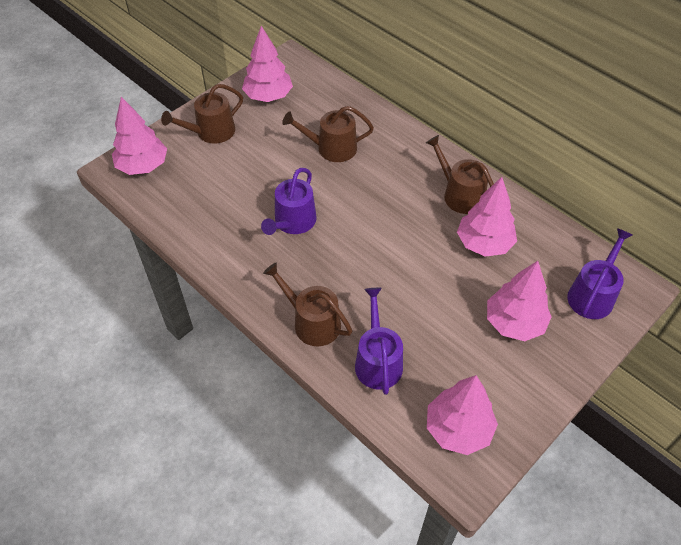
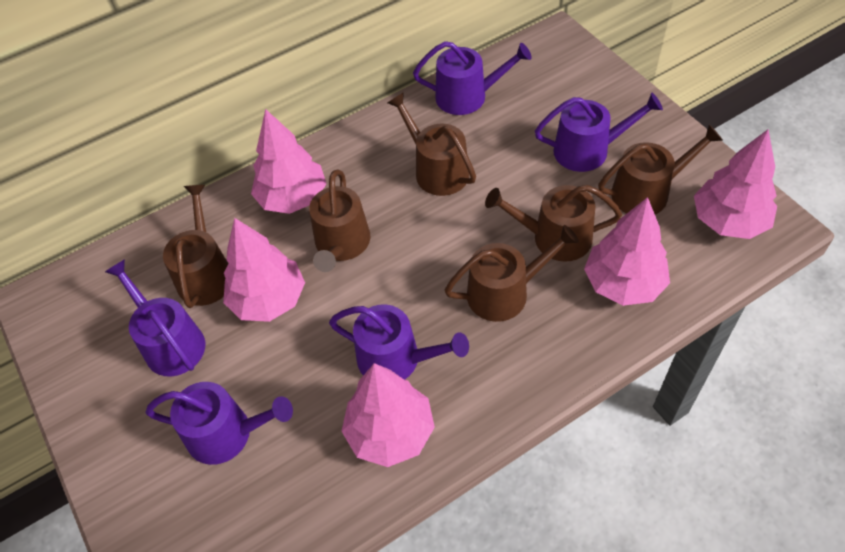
brown watering can: 4 -> 6
purple watering can: 3 -> 5

